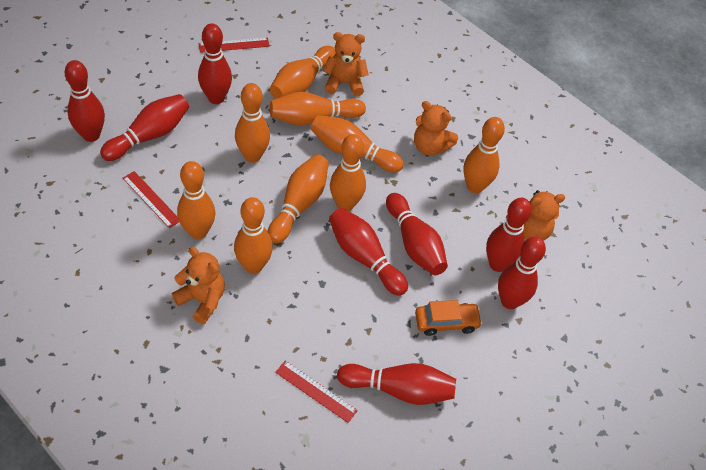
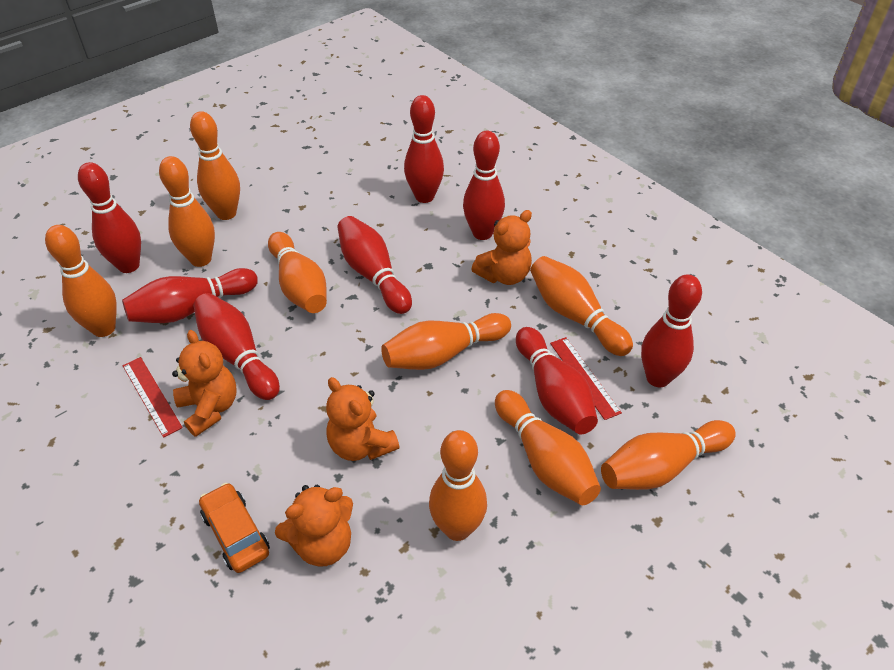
red ruler: 3 -> 2

